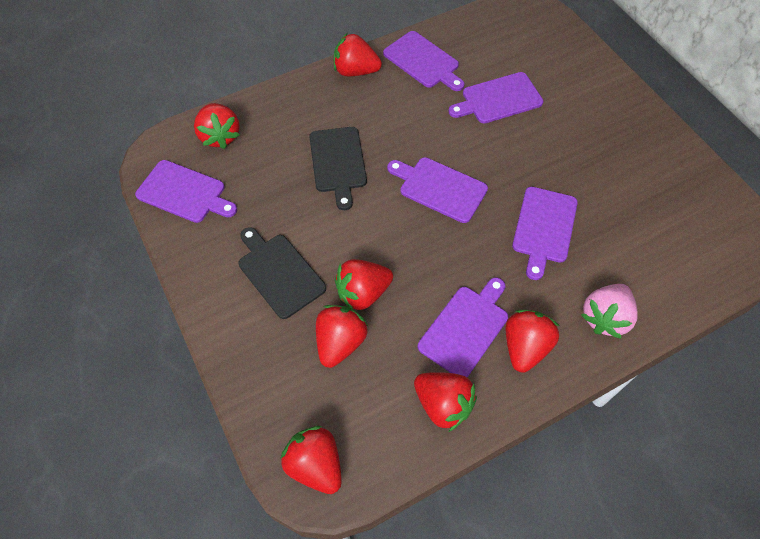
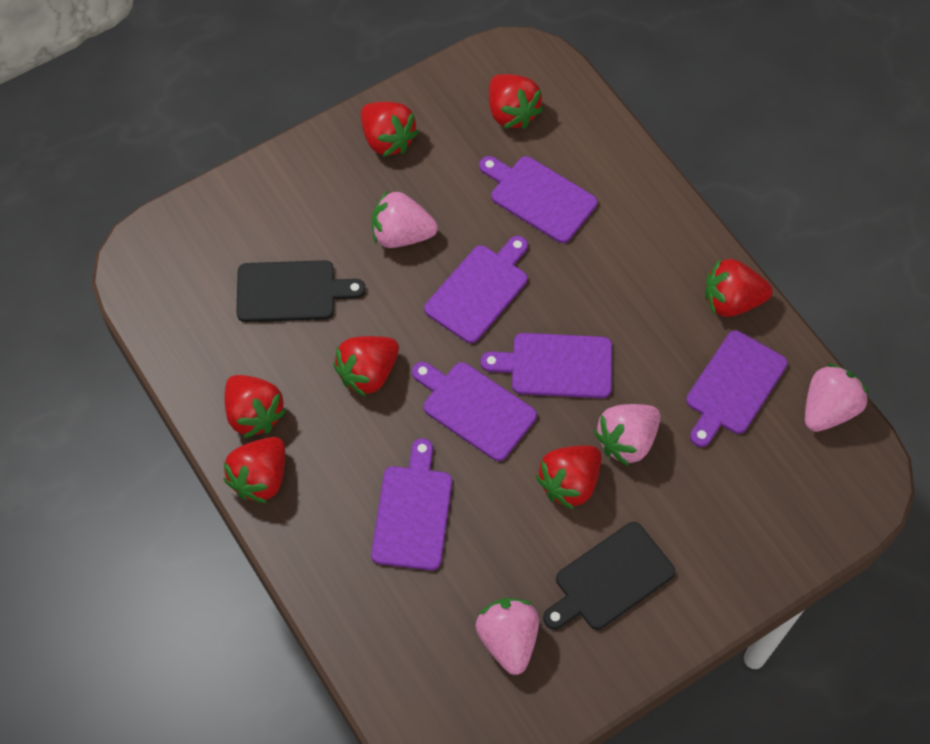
pink strawberry: 1 -> 4

